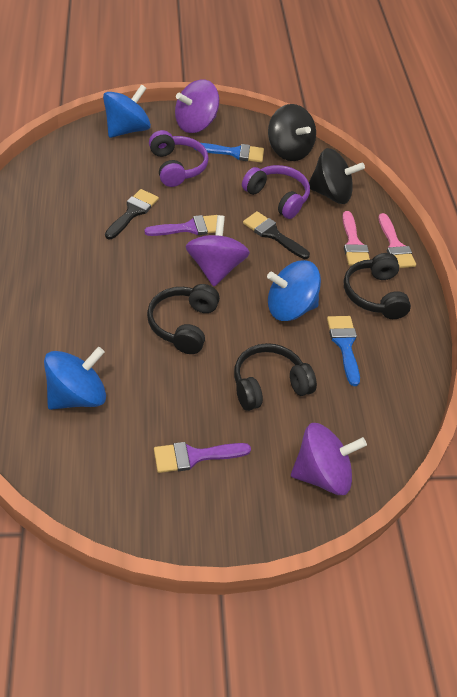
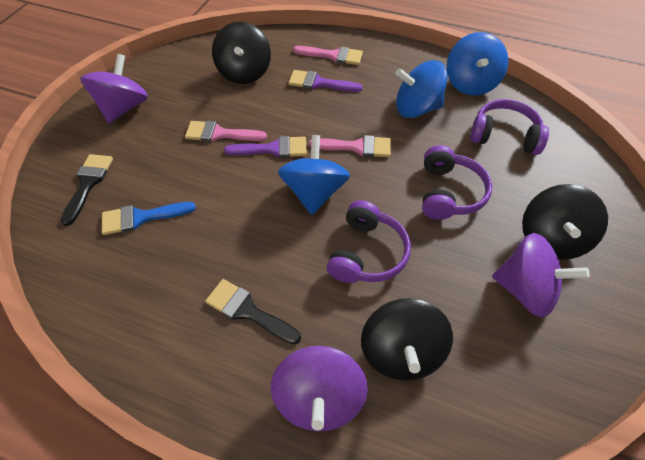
black headphones: 3 -> 0
black spinning top: 2 -> 3
blue brush: 2 -> 1
pink brush: 2 -> 3
purple headphones: 2 -> 3

